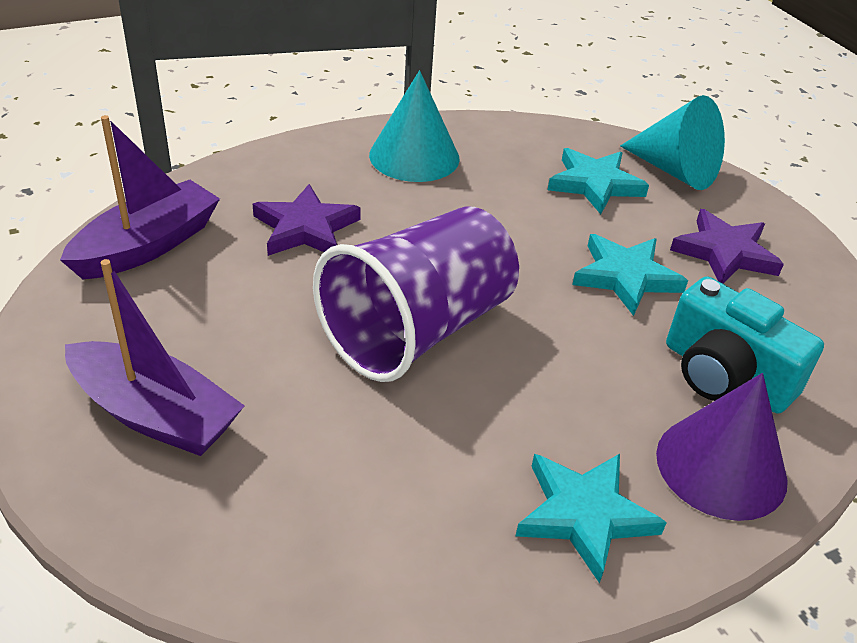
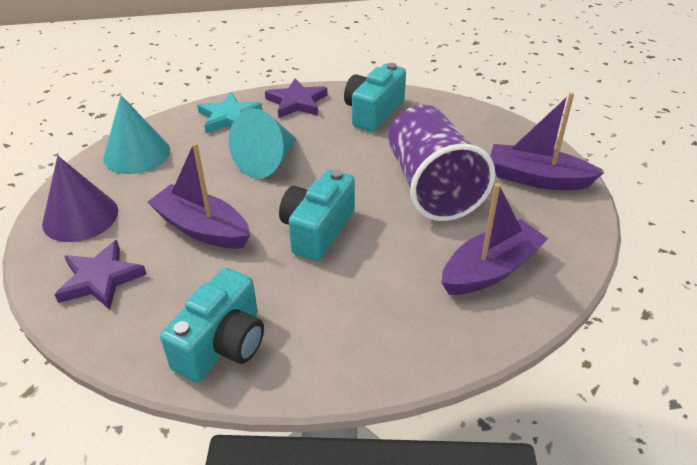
purple boat: 2 -> 3
turquoise camera: 1 -> 3
turquoise star: 3 -> 1

